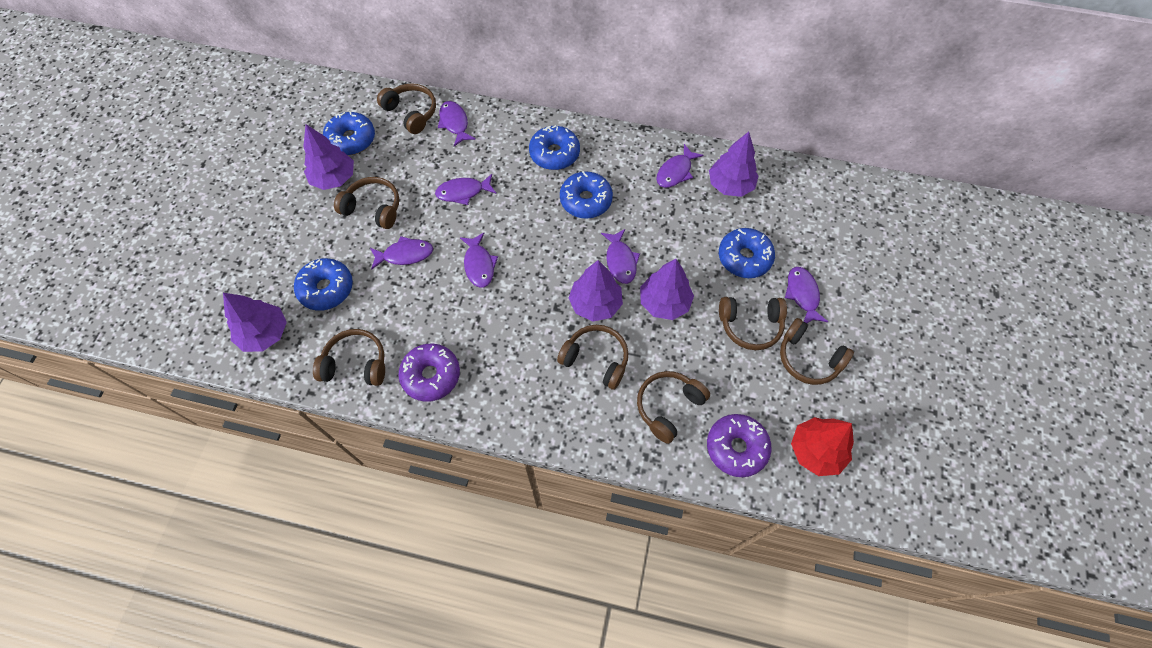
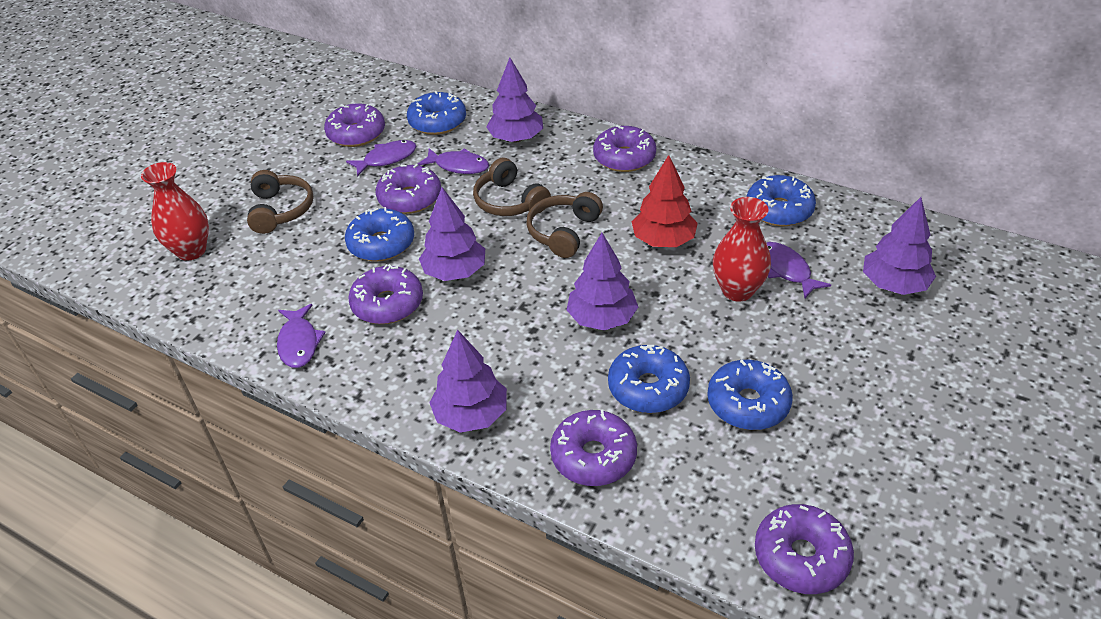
brown headphones: 7 -> 3
purple donut: 2 -> 6
purple fish: 7 -> 4
red vase: 0 -> 2

